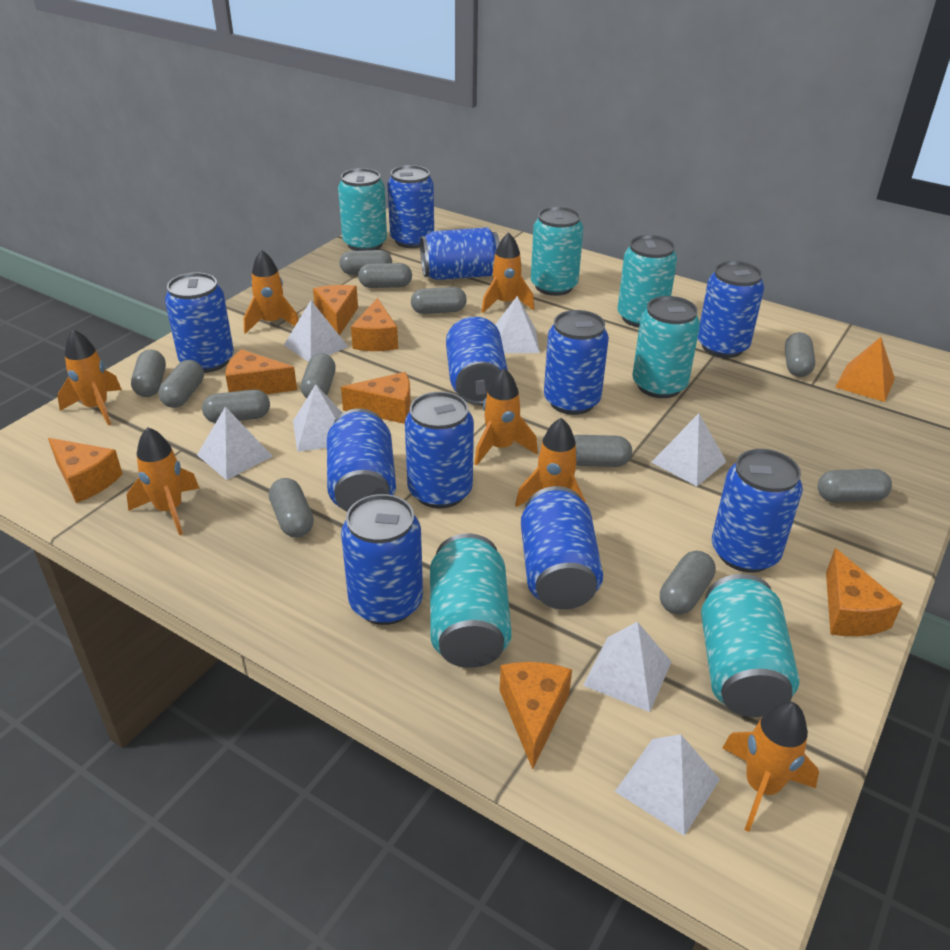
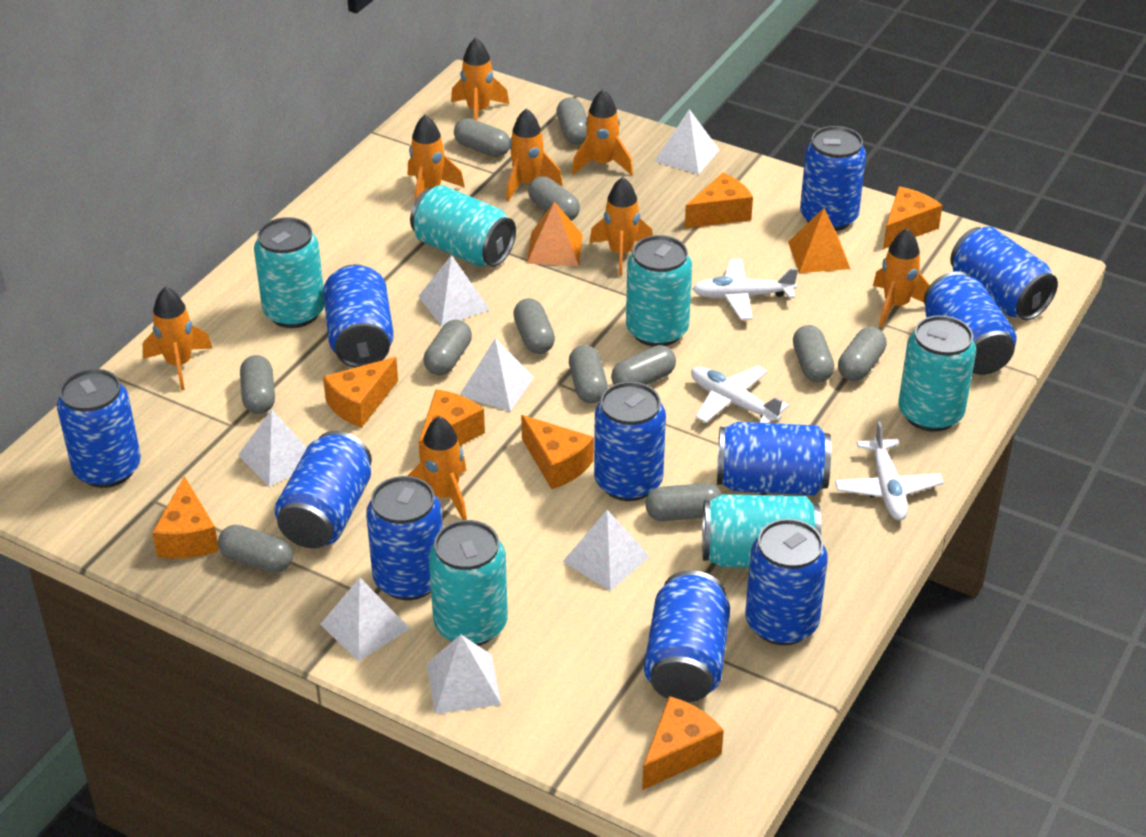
orange pyramid: 1 -> 2
orange rocket: 7 -> 8
white plane: 0 -> 3

